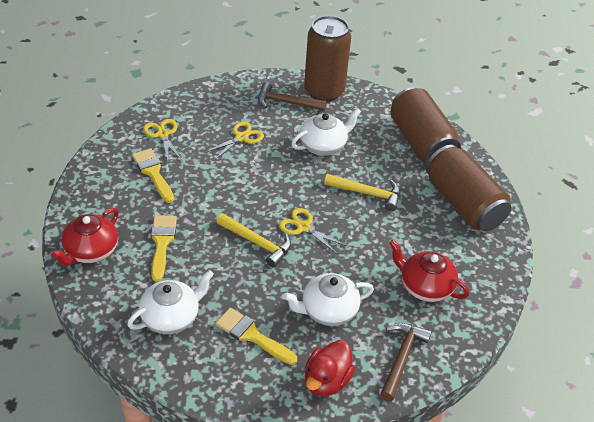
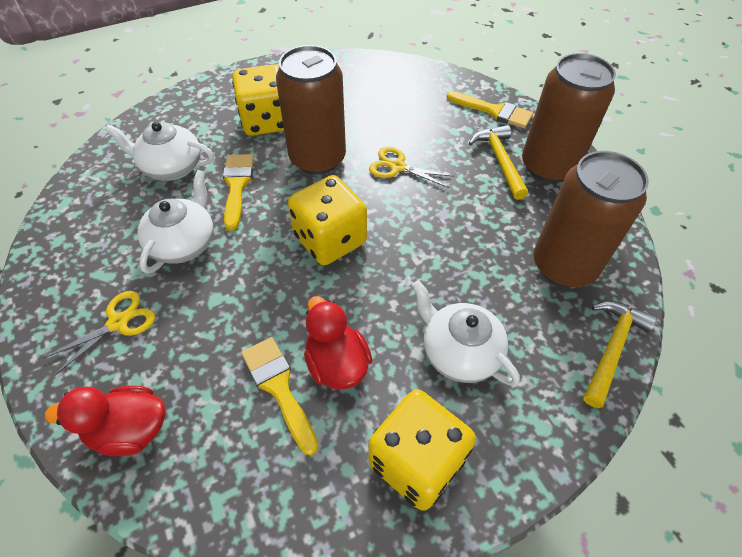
brown hammer: 2 -> 0
red duck: 1 -> 2
red teapot: 2 -> 0
yellow dice: 0 -> 3
yellow scissors: 3 -> 2

